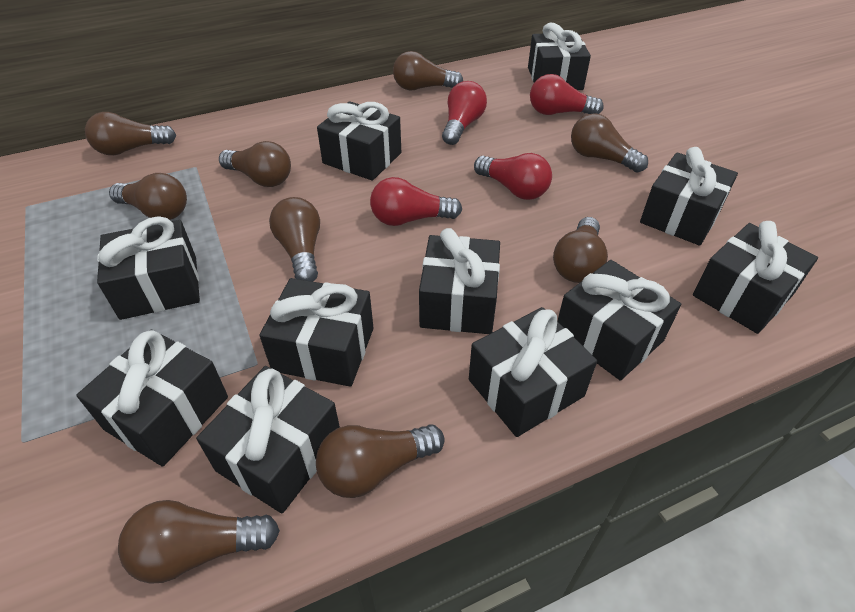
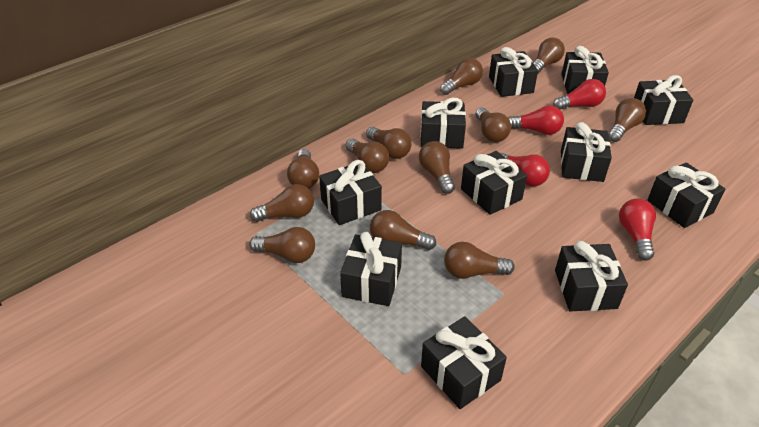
brown light bulb: 9 -> 12

